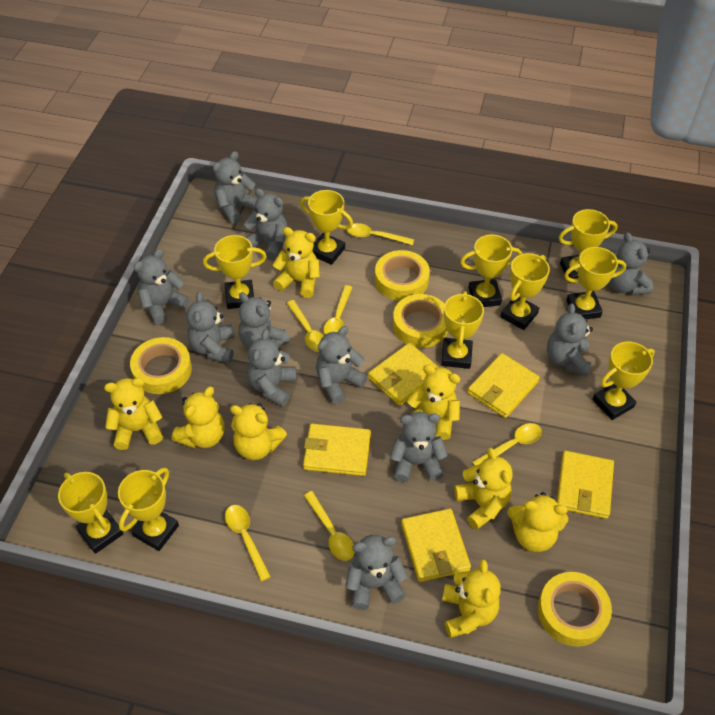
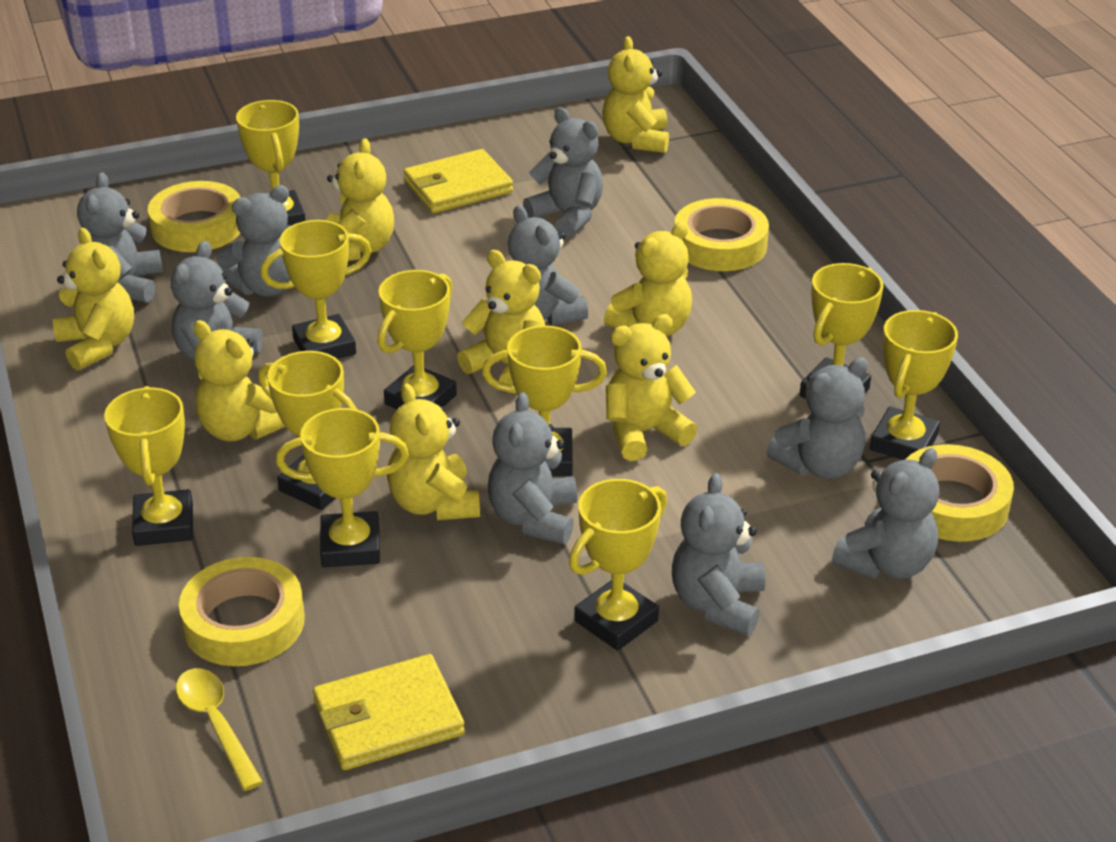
grey teddy bear: 11 -> 9
yellow spoon: 6 -> 1
yellow wallet: 5 -> 2

